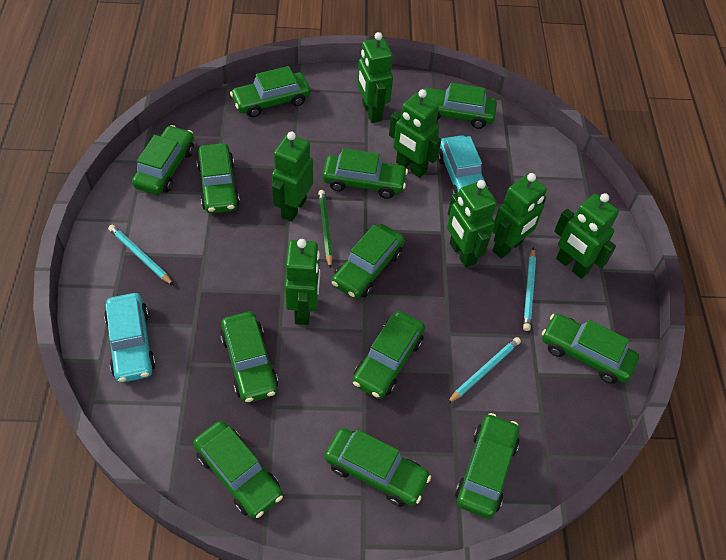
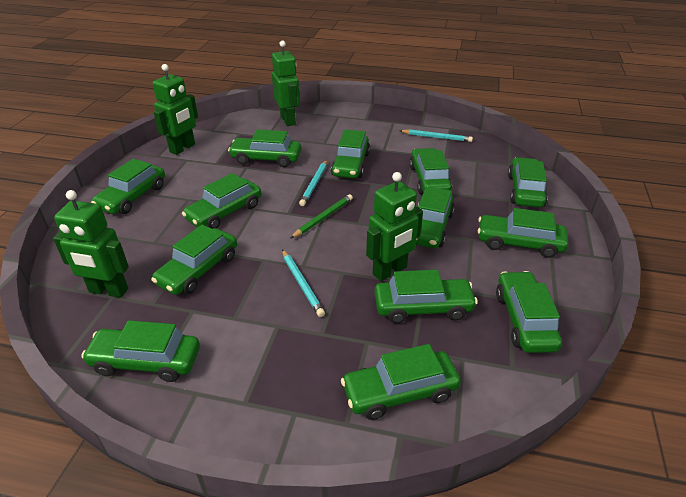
green car: 12 -> 13
green robot: 7 -> 4
turquoise car: 2 -> 0

